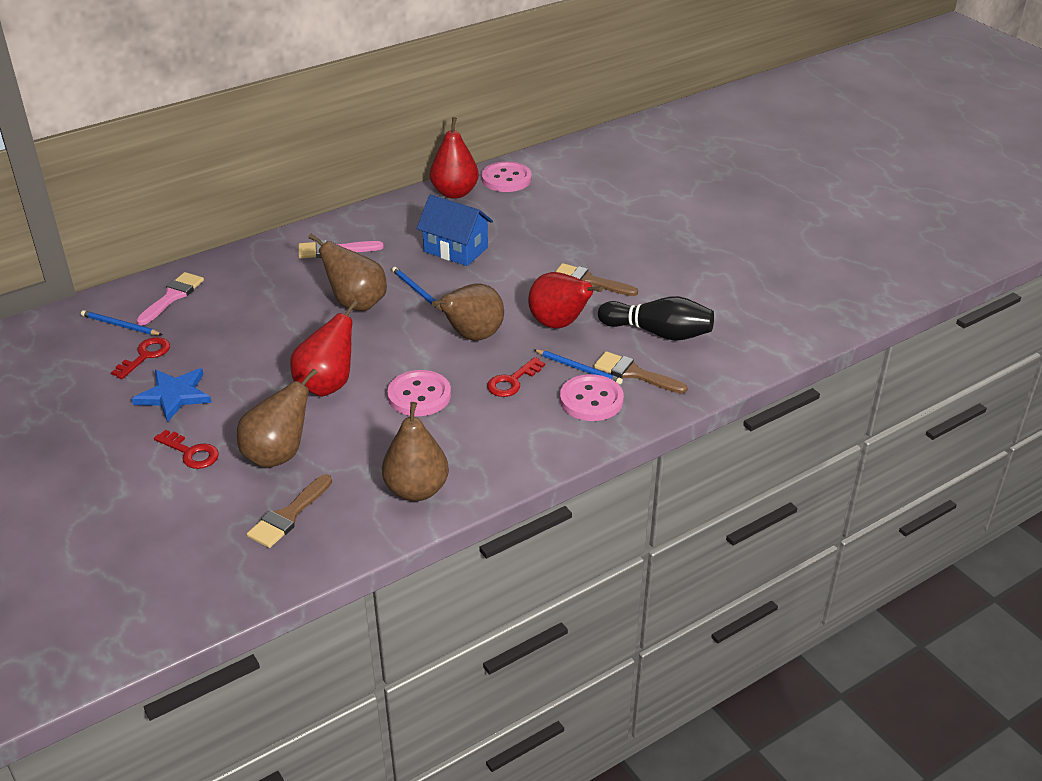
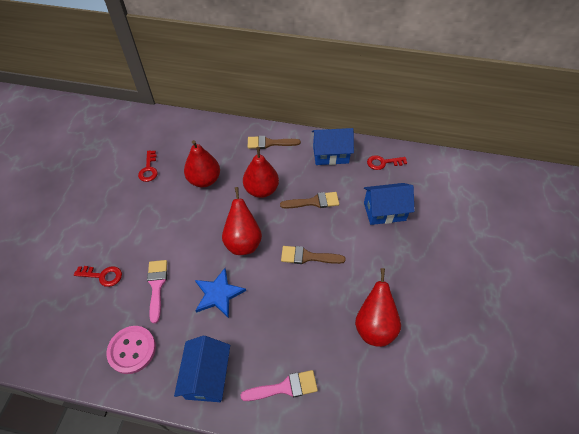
black bowling pin: 1 -> 0
blue house: 1 -> 3
blue pencil: 3 -> 0
brown pear: 4 -> 0
pink button: 3 -> 1
red pear: 3 -> 4

